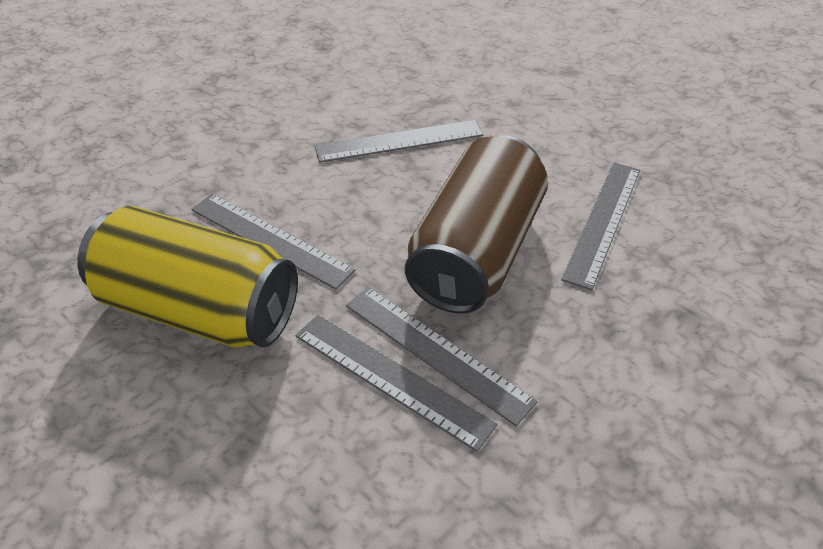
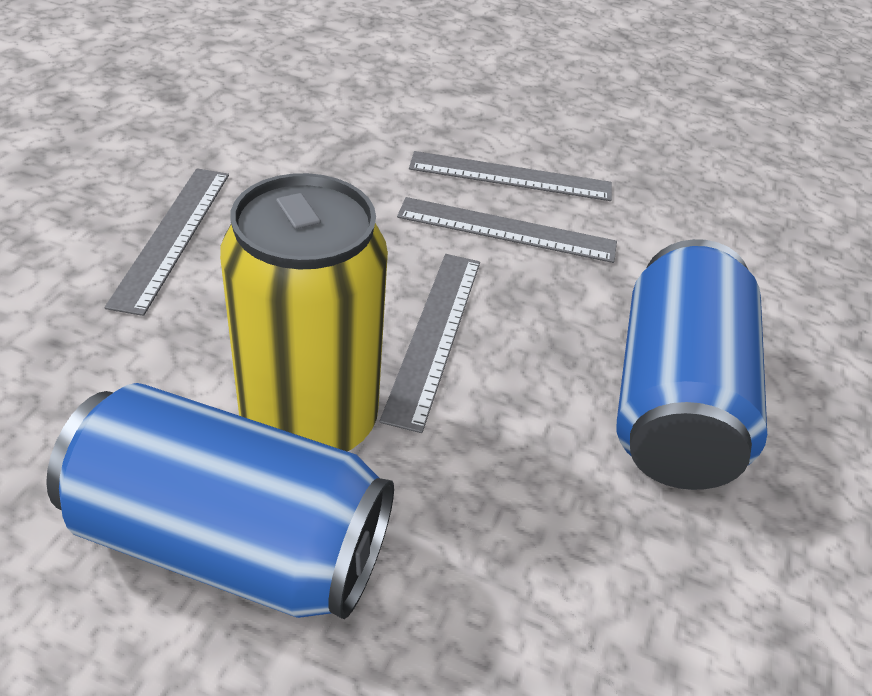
blue can: 0 -> 2
brown can: 1 -> 0
grey ruler: 5 -> 4

